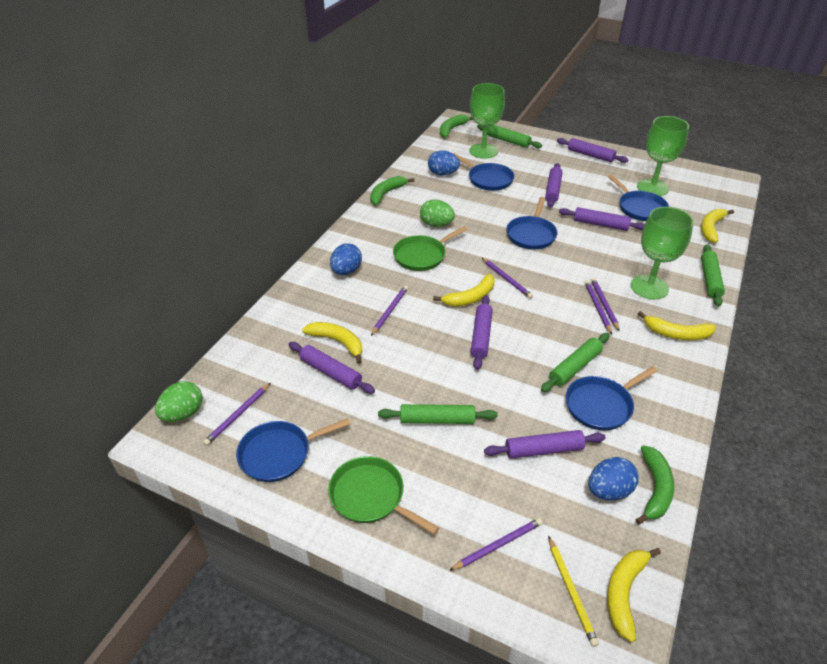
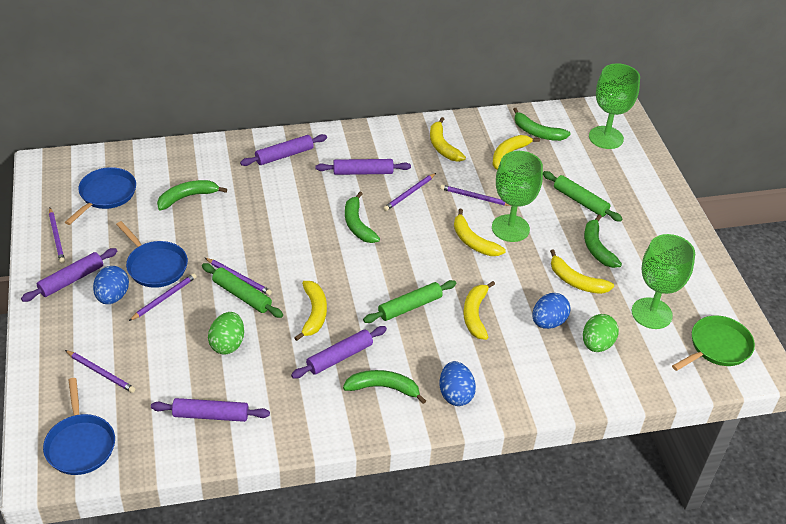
blue pan: 5 -> 3
green banana: 3 -> 5
green pan: 2 -> 1
green rolling pin: 4 -> 3
purple rolling pin: 6 -> 5
yellow banana: 5 -> 6
yellow pencil: 1 -> 0

